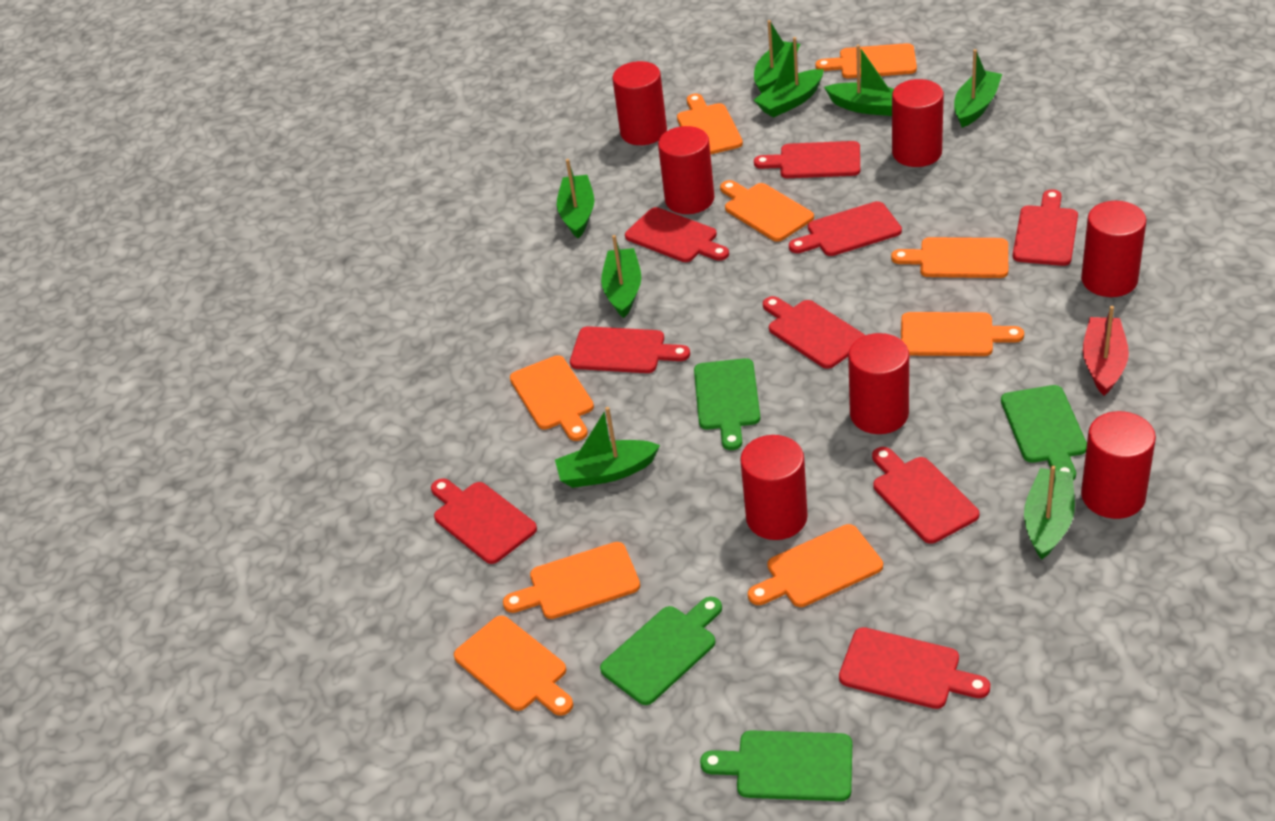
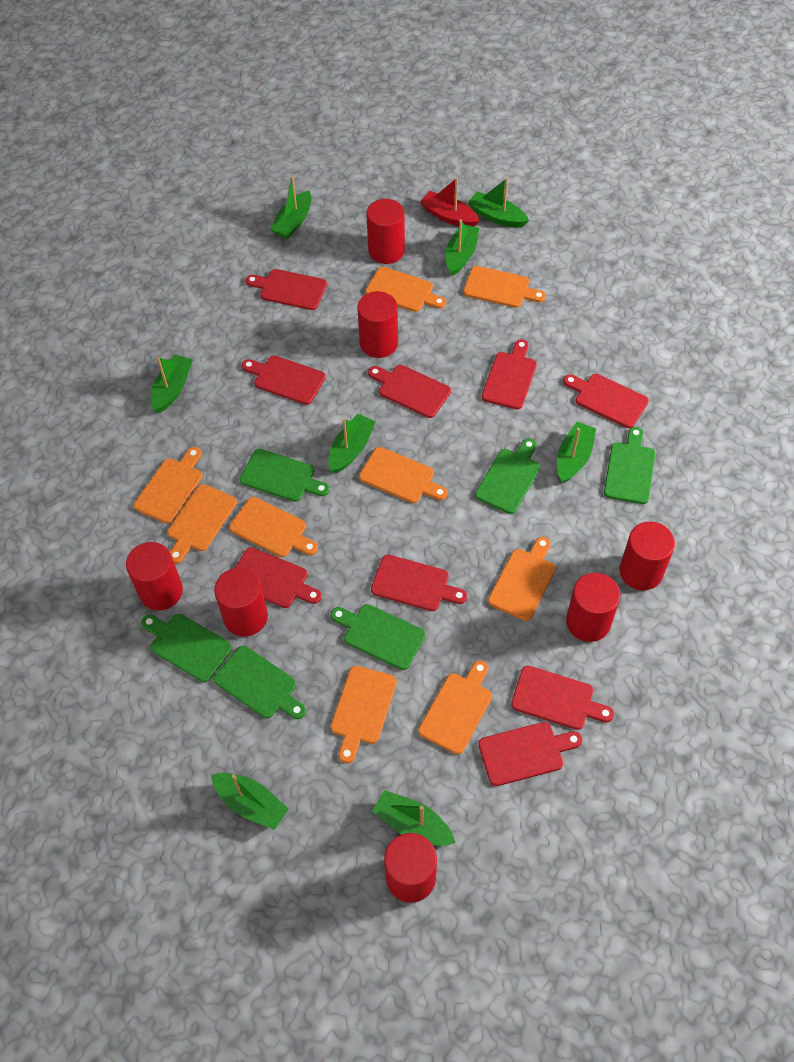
green cutting board: 4 -> 6

